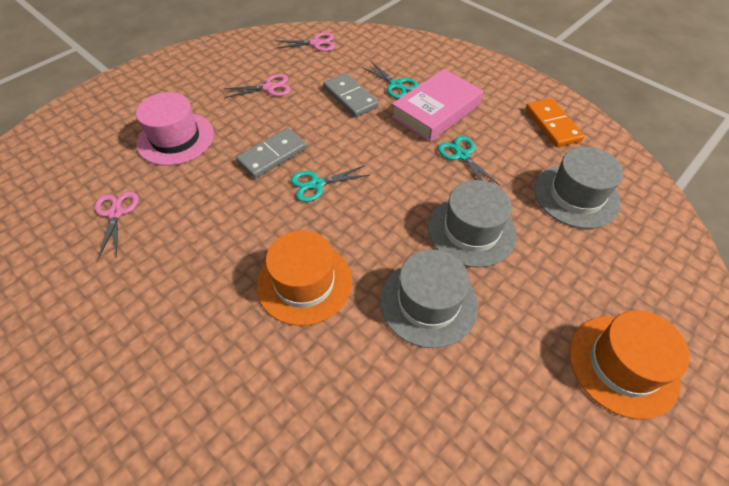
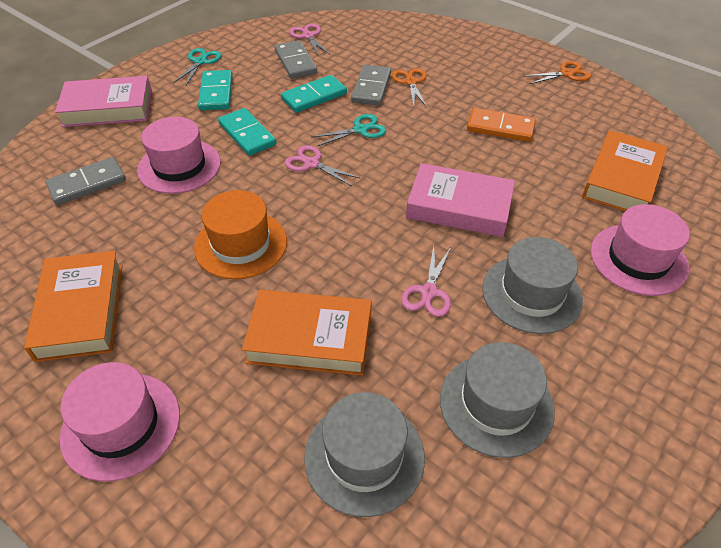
grey domino: 2 -> 3
orange book: 0 -> 3
orange hat: 2 -> 1
orange scissors: 0 -> 2
pink book: 1 -> 2
pink hat: 1 -> 3
turquoise domino: 0 -> 3
turquoise scissors: 3 -> 2

